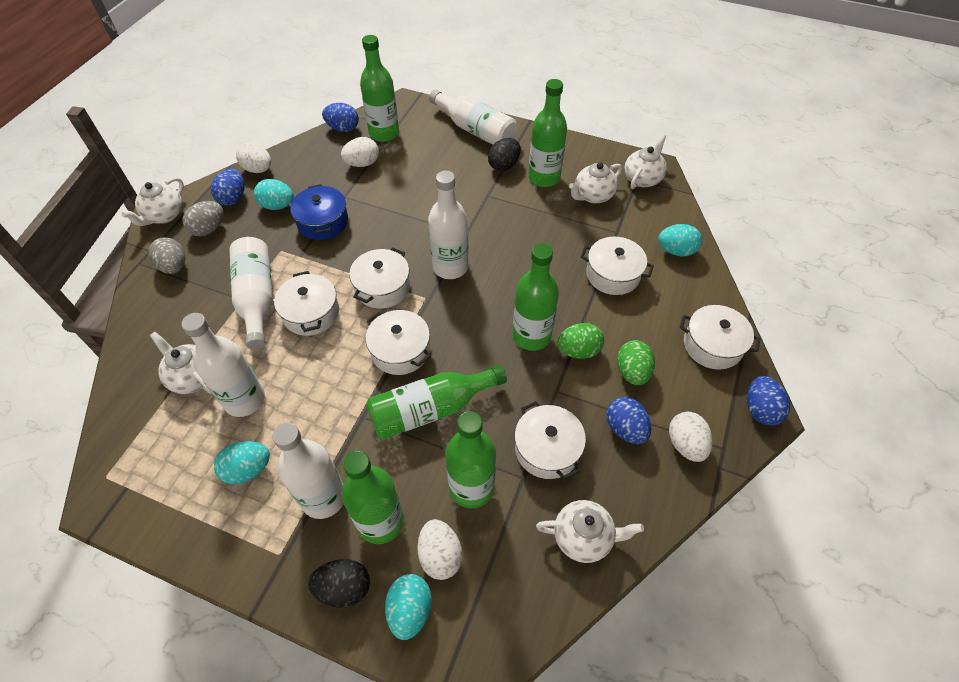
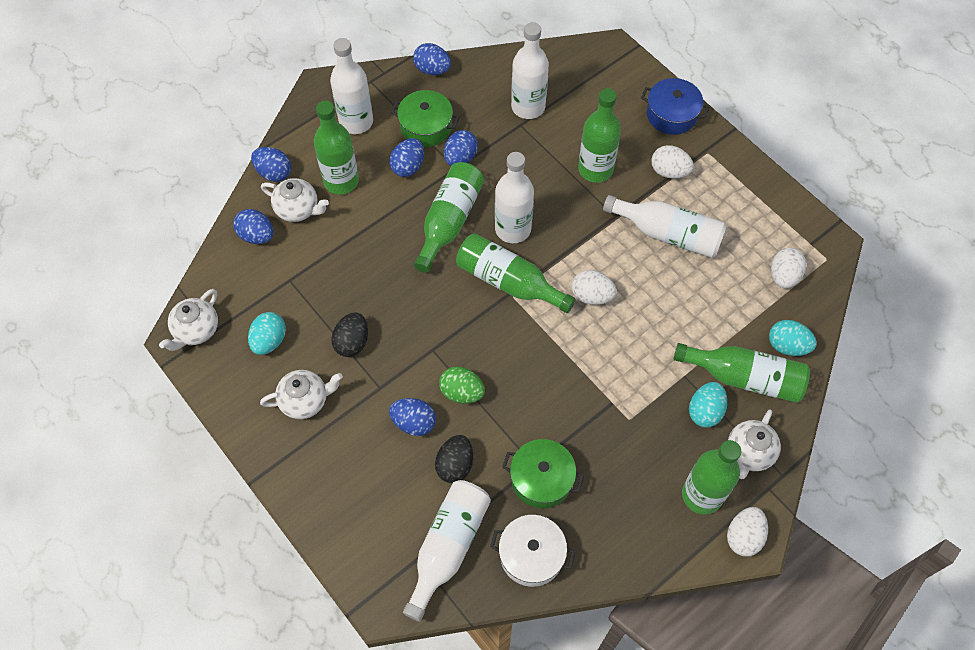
blue egg: 4 -> 6
green egg: 2 -> 1
green pot: 0 -> 2
grey egg: 2 -> 0
turquoise egg: 4 -> 3
white pot: 6 -> 1
white teapot: 5 -> 4

